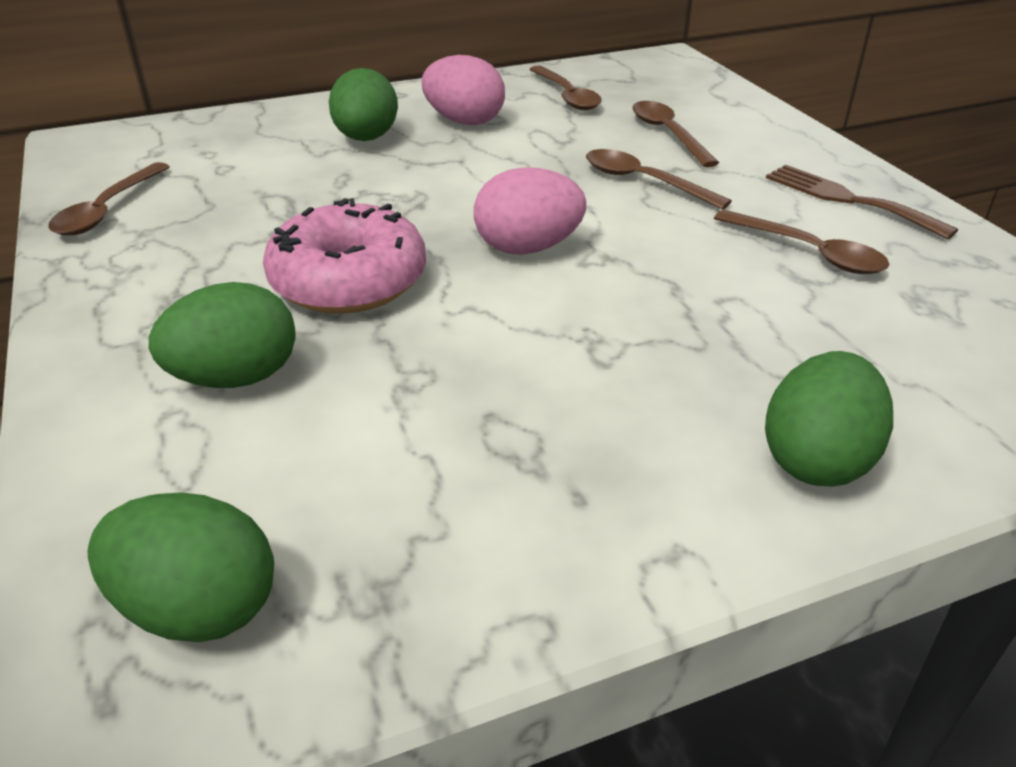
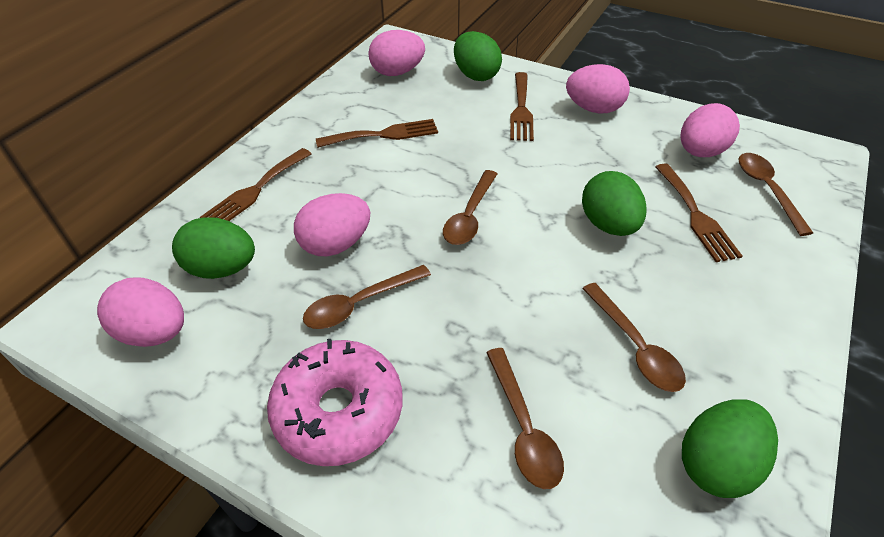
brown fork: 1 -> 4
pink egg: 2 -> 5

